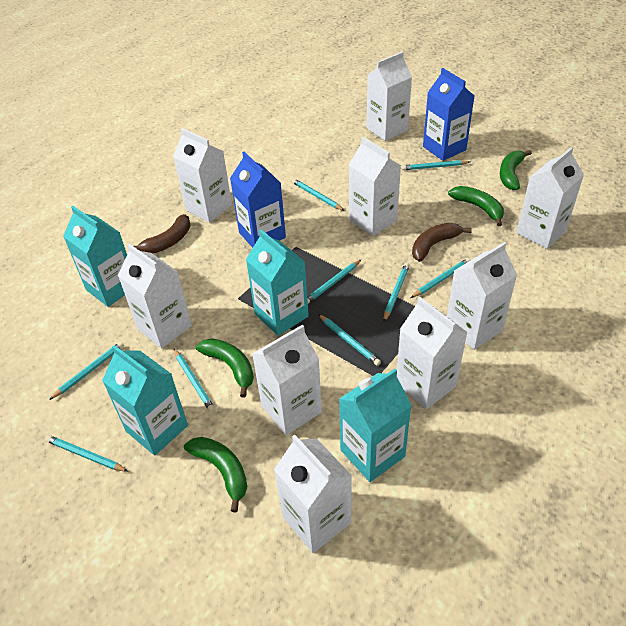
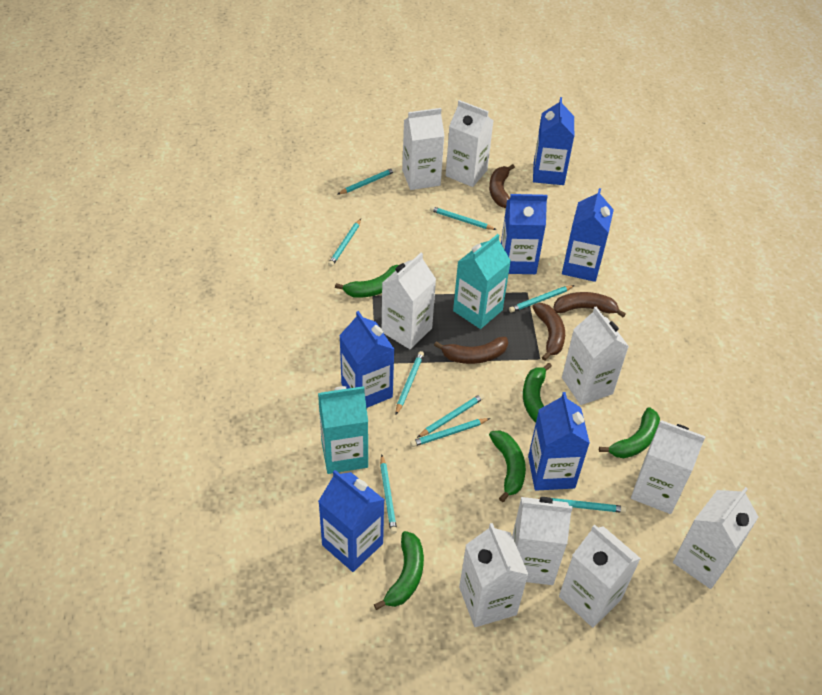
blue carton: 2 -> 6
brown banana: 2 -> 4
green banana: 4 -> 5
turquoise carton: 4 -> 2

